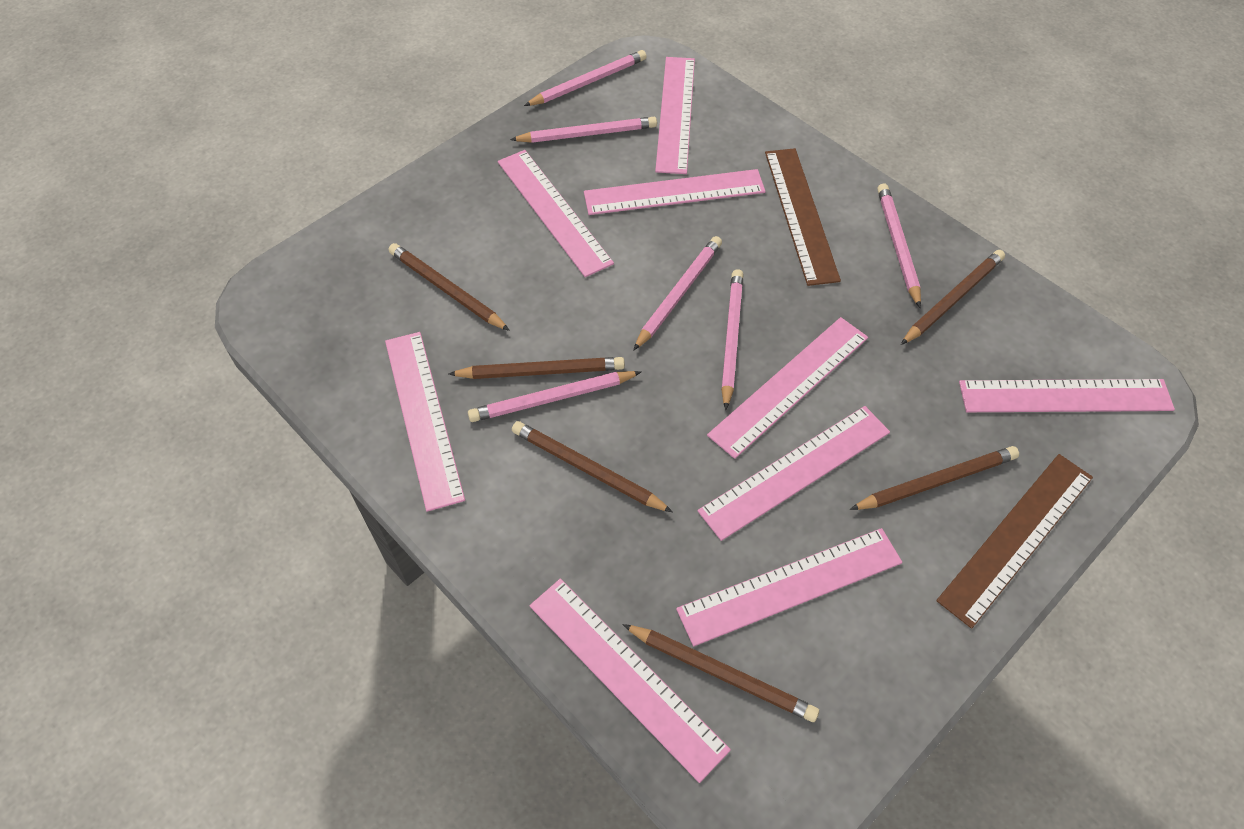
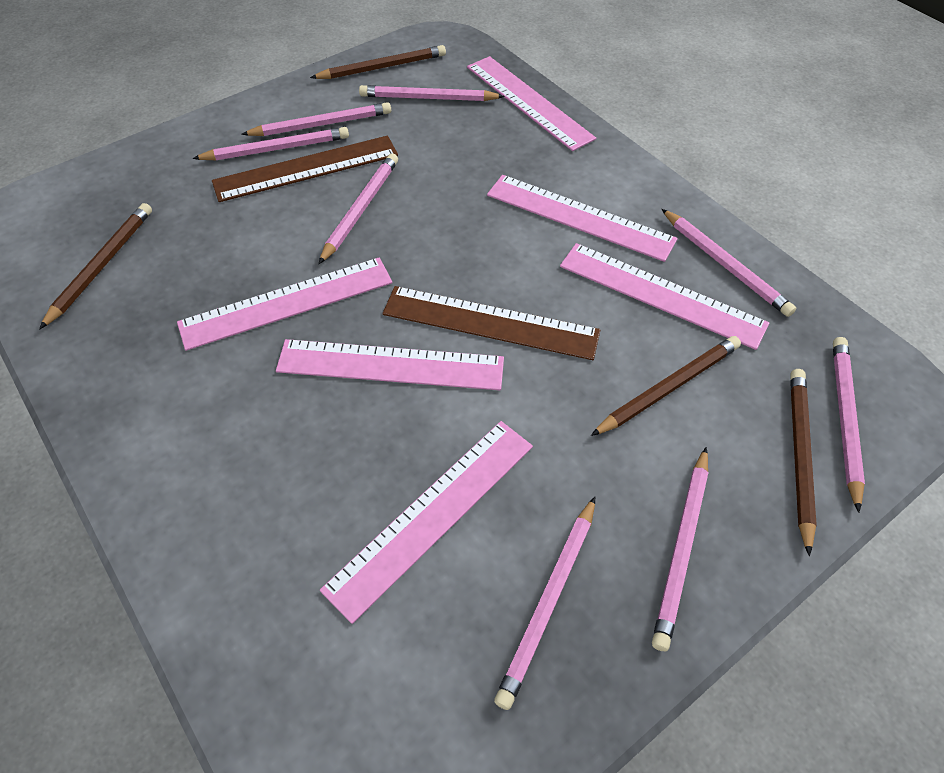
brown pencil: 6 -> 4
pink pencil: 6 -> 8
pink ruler: 9 -> 6

